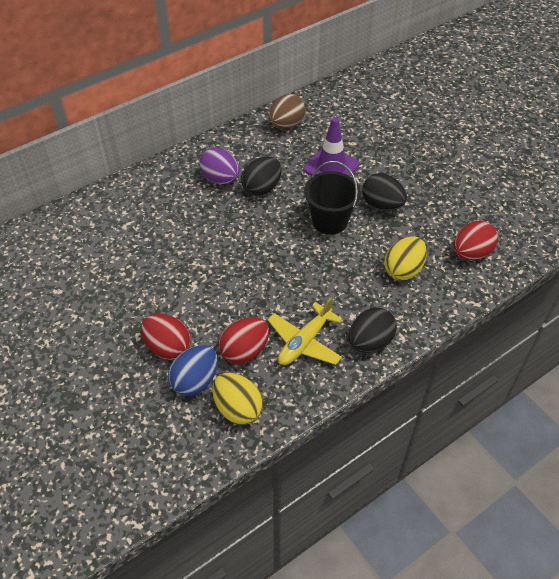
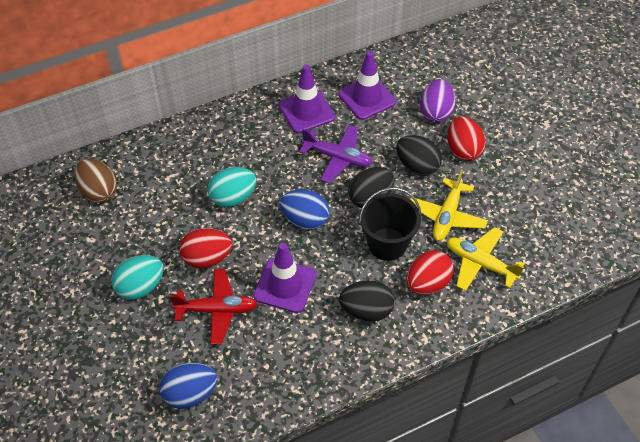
blue egg: 1 -> 2
purple plane: 0 -> 1
purple traffic cone: 1 -> 3
red plane: 0 -> 1
turquoise egg: 0 -> 2
yellow egg: 2 -> 0
yellow plane: 1 -> 2

